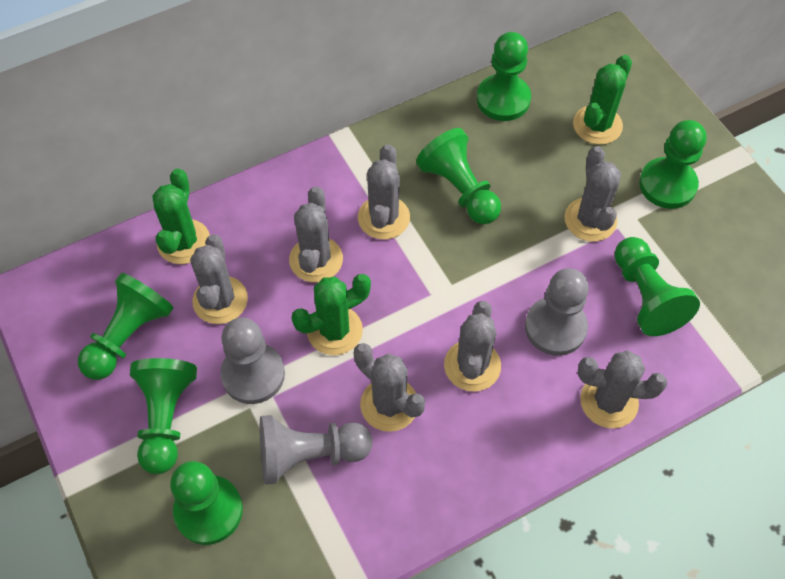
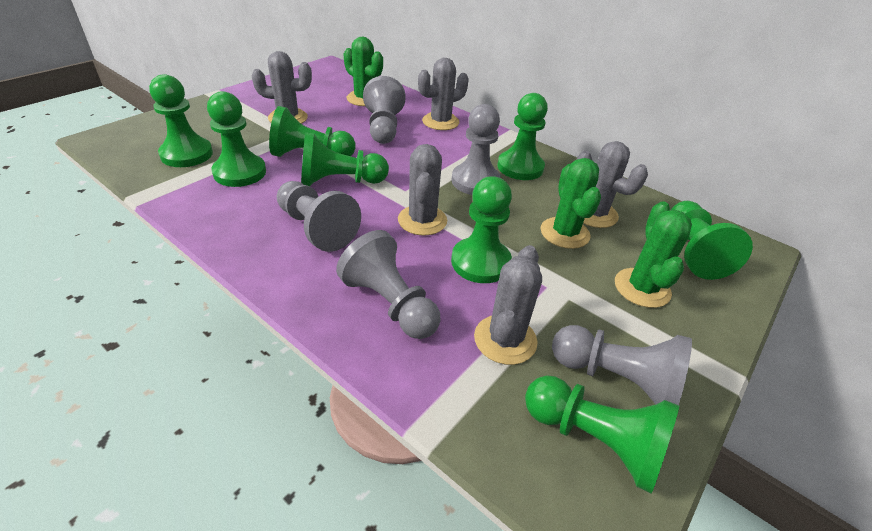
green pawn: 7 -> 8
grey cactus: 7 -> 5
grey pawn: 3 -> 5

